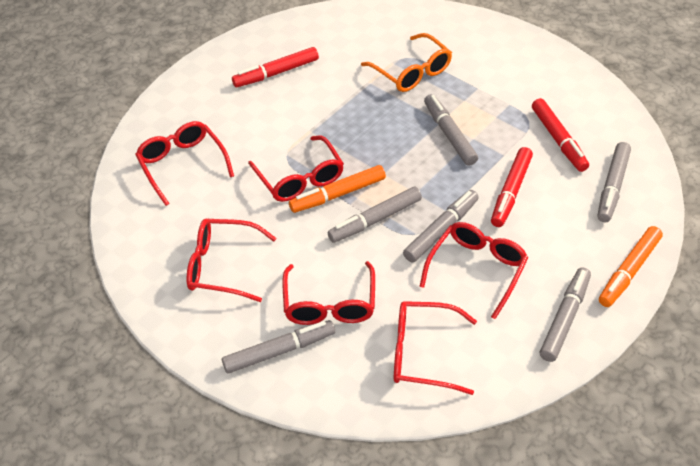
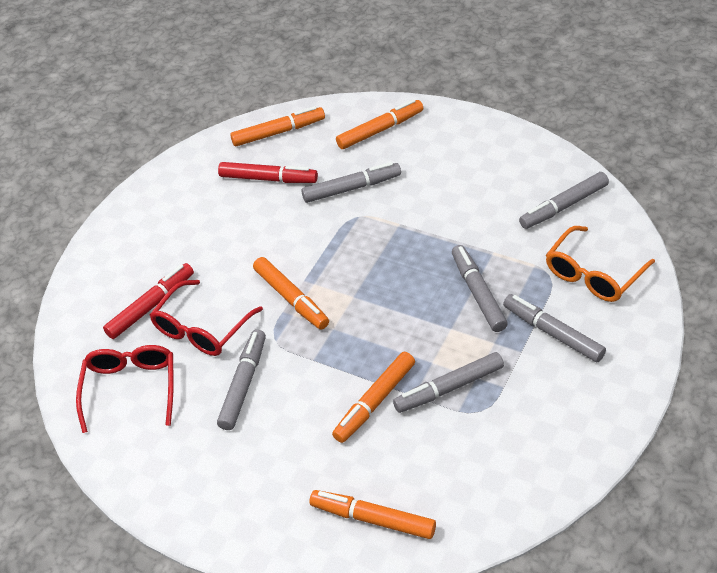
orange marker: 2 -> 5
red glasses: 6 -> 2
red marker: 3 -> 2

